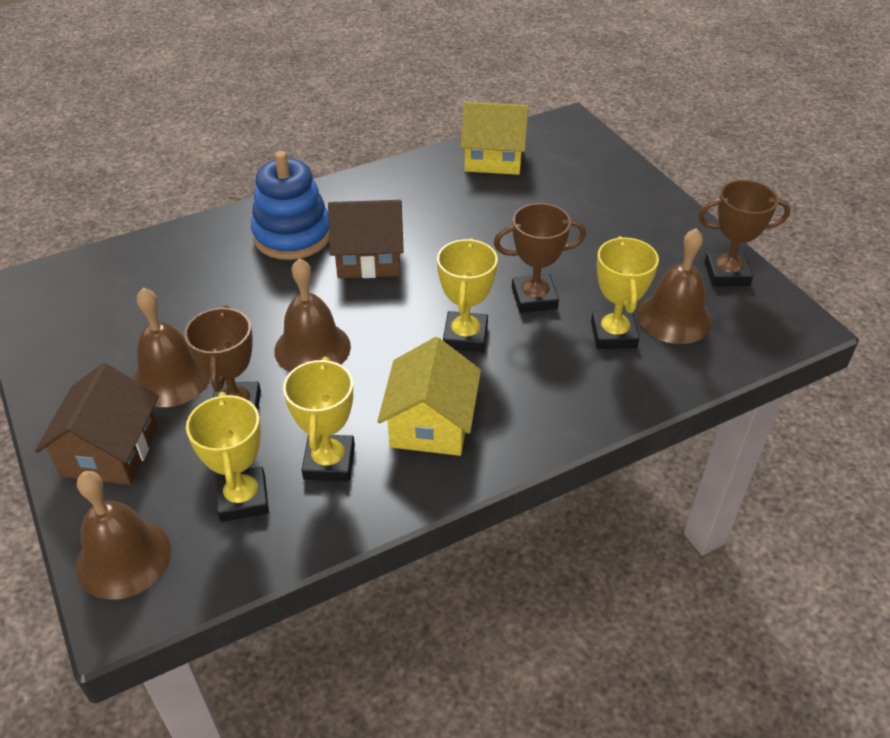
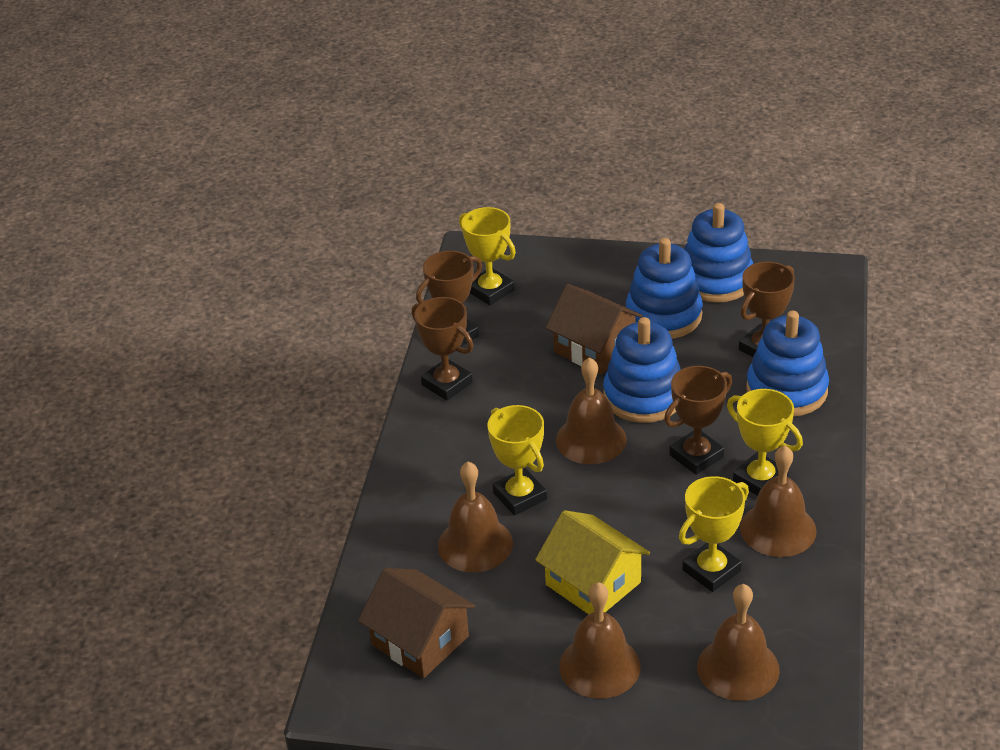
blue stacking toy: 1 -> 4
brown bell: 4 -> 5
brown trophy: 3 -> 4
yellow house: 2 -> 1

